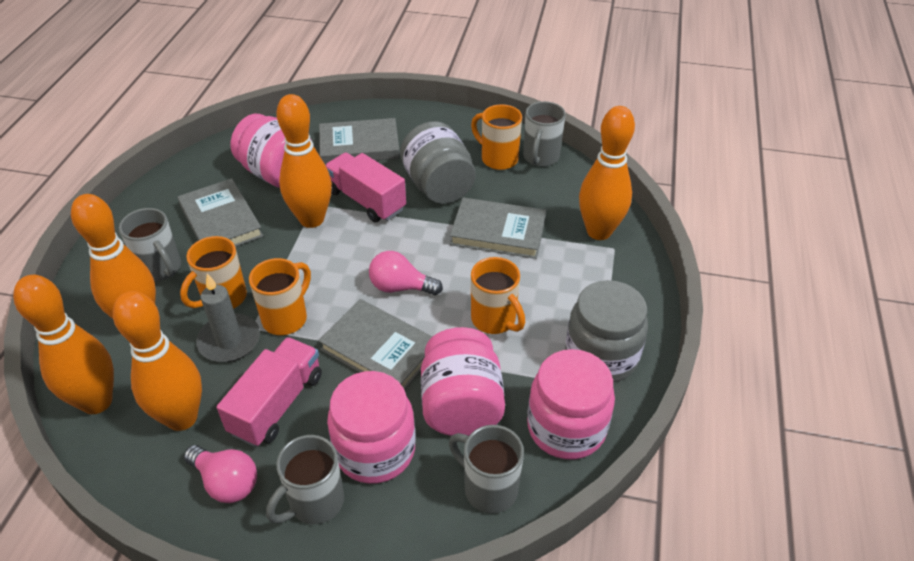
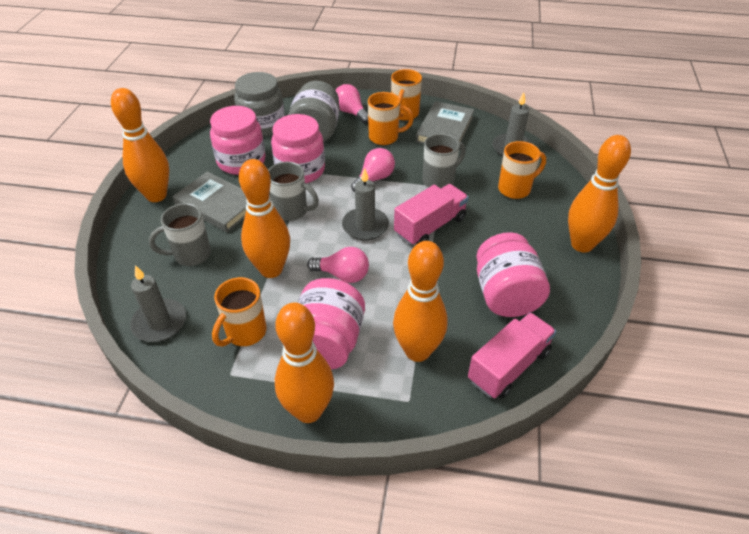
grey book: 4 -> 2
grey candle: 1 -> 3
grey mug: 4 -> 3
pink light bulb: 2 -> 3

